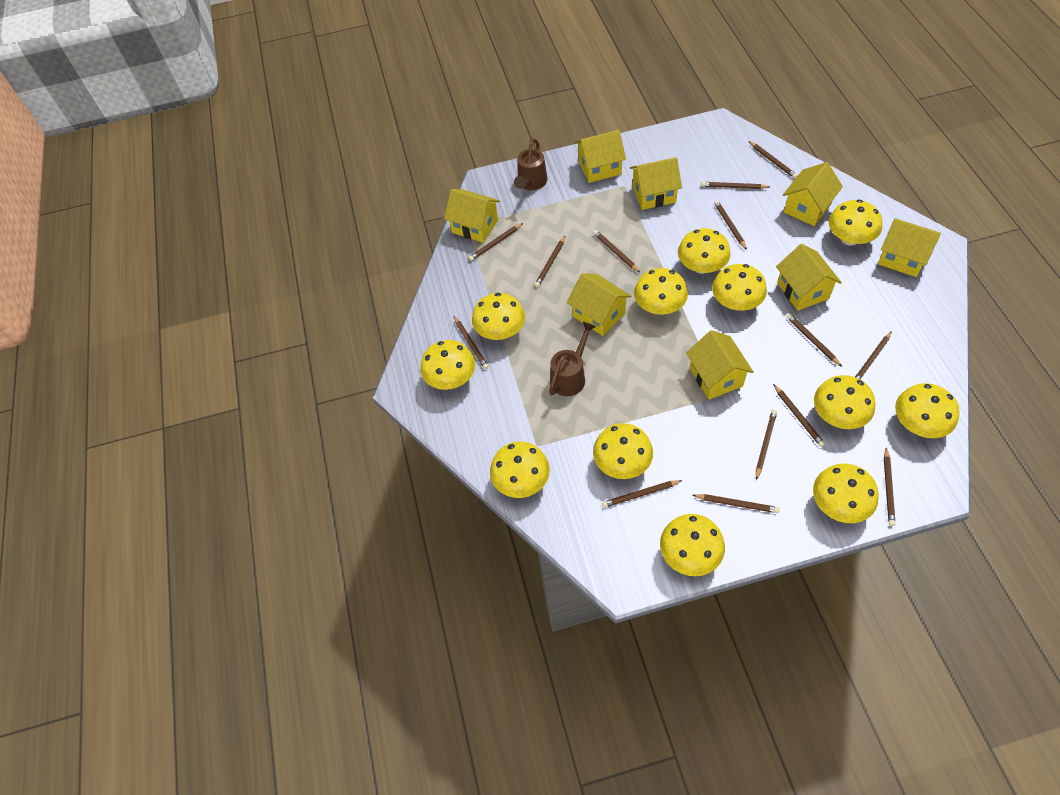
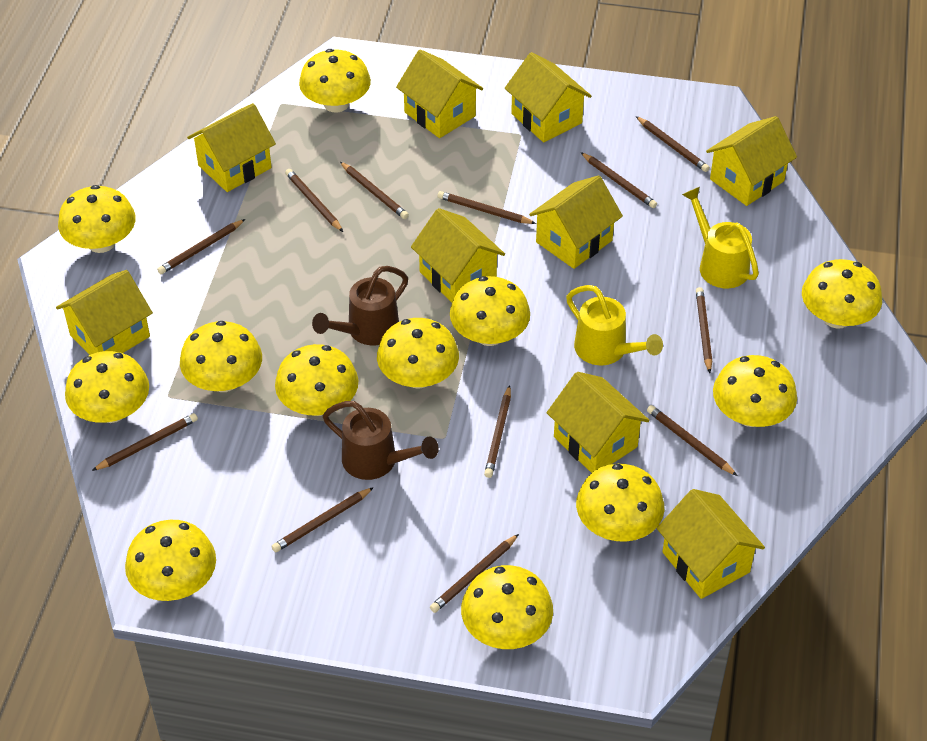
brown pencil: 14 -> 12
yellow house: 8 -> 9
yellow watering can: 0 -> 2

